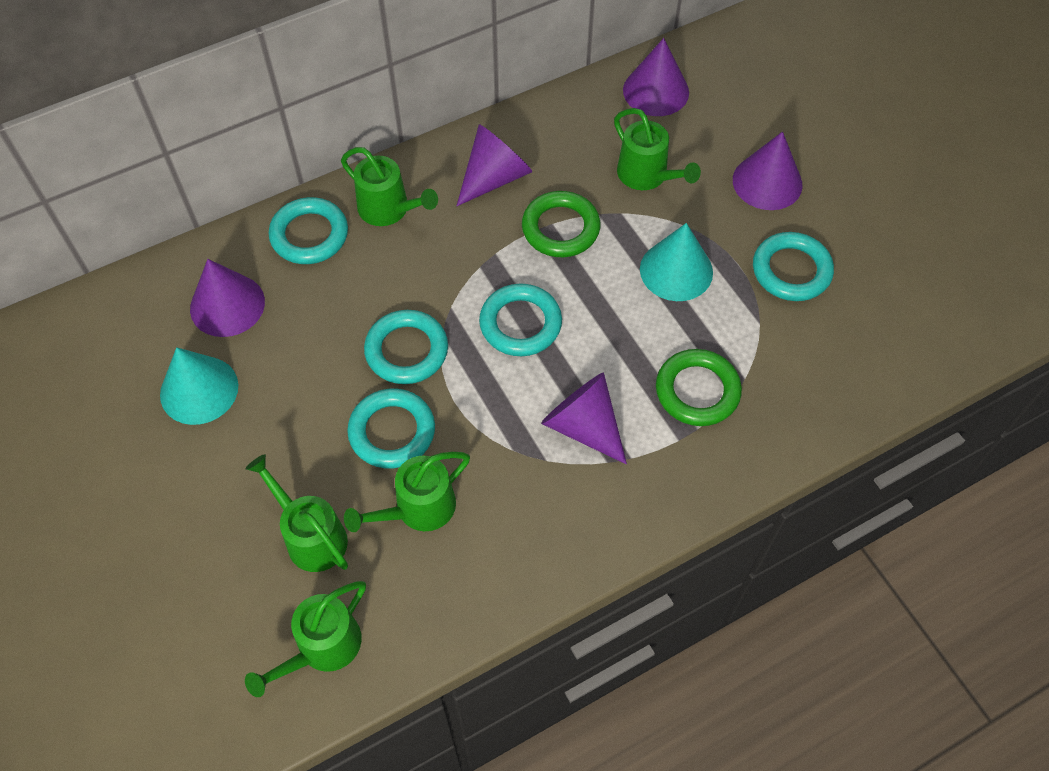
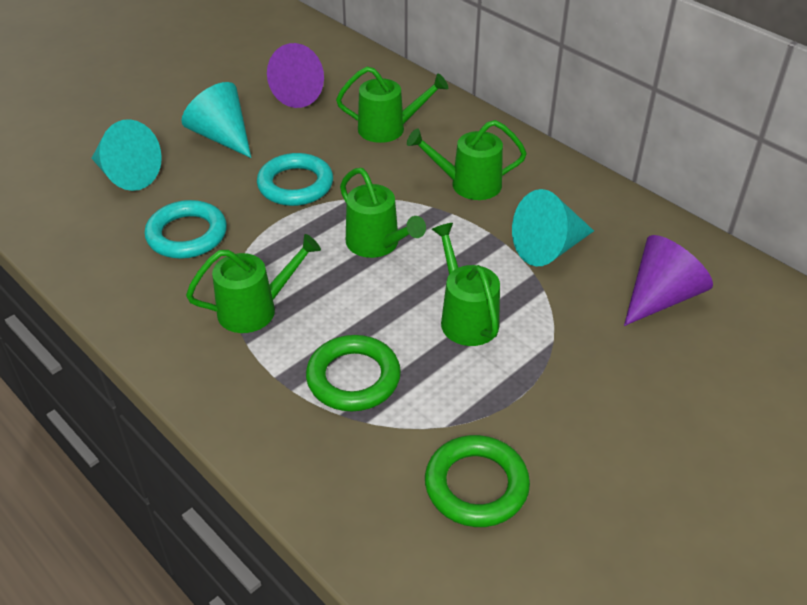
purple cone: 5 -> 2
turquoise cone: 2 -> 3
turquoise ring: 5 -> 2

